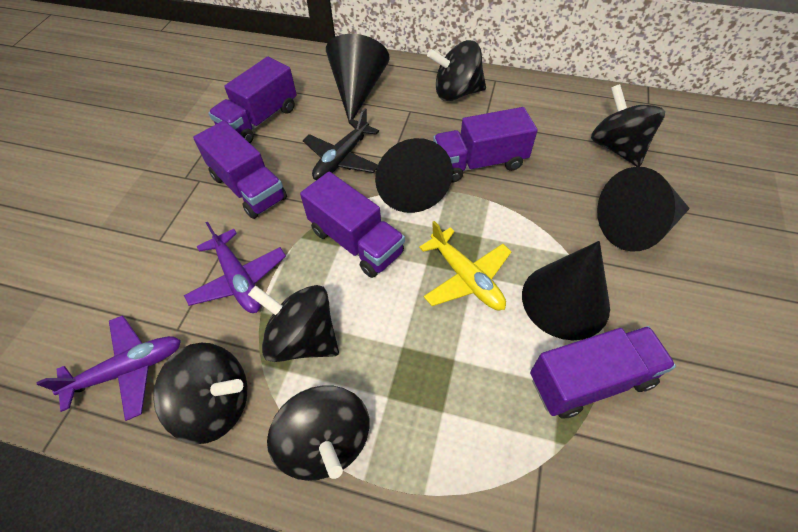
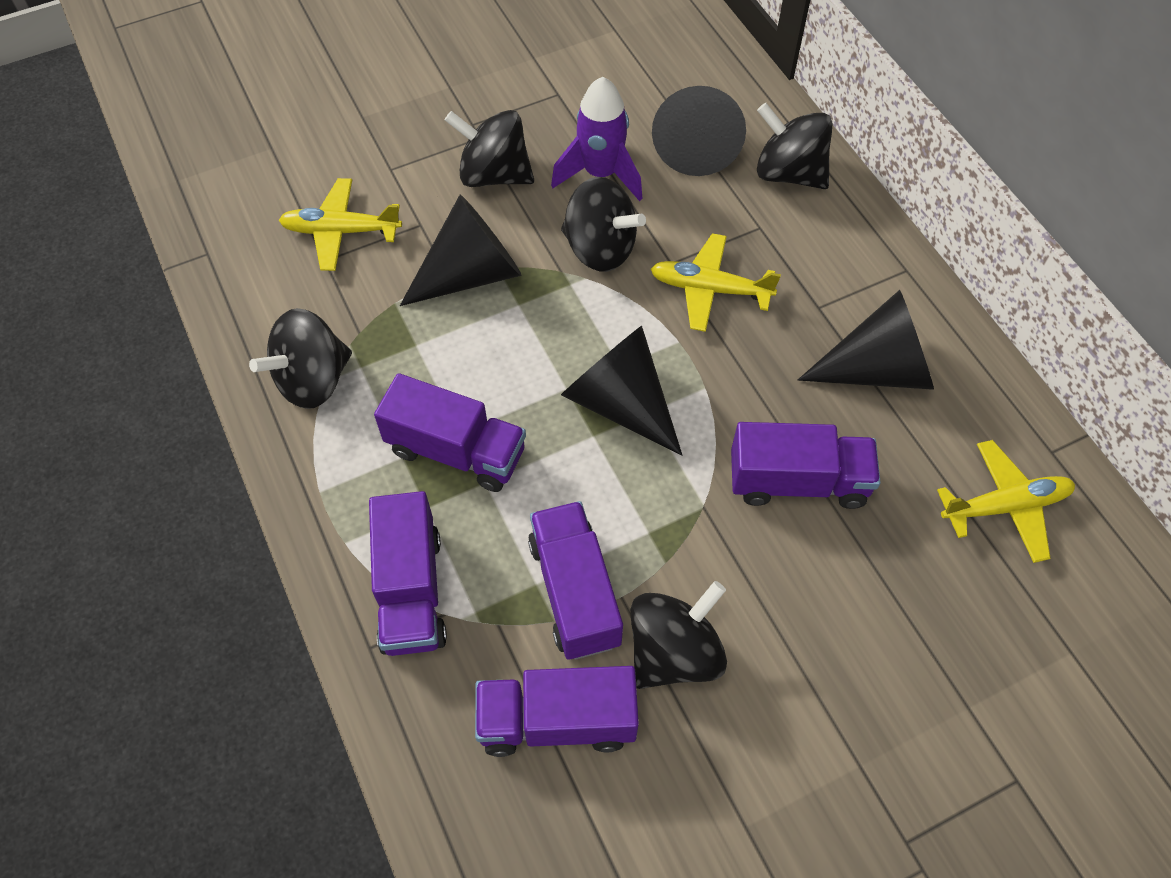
black plane: 1 -> 0
purple plane: 2 -> 0
purple rocket: 0 -> 1
yellow plane: 1 -> 3

